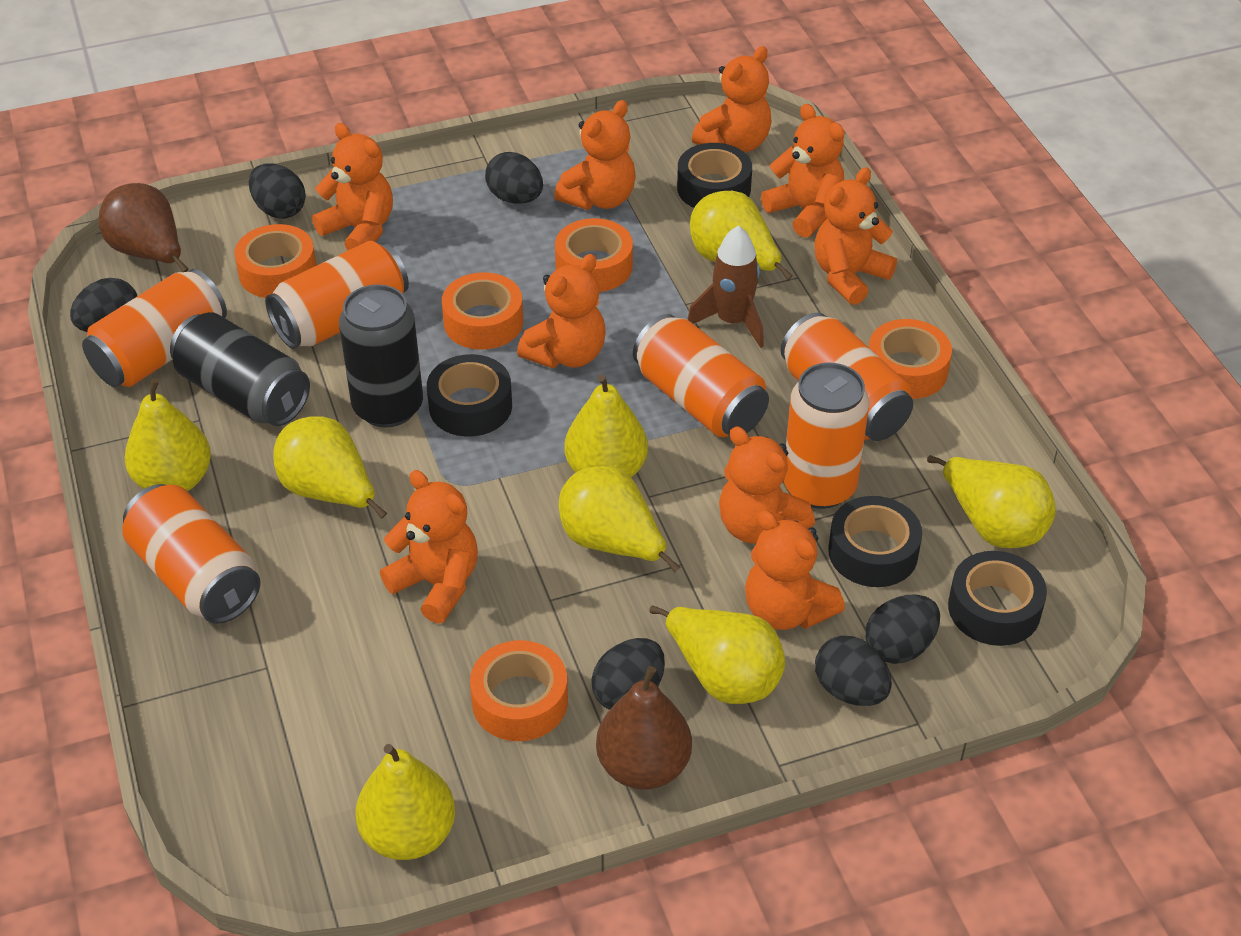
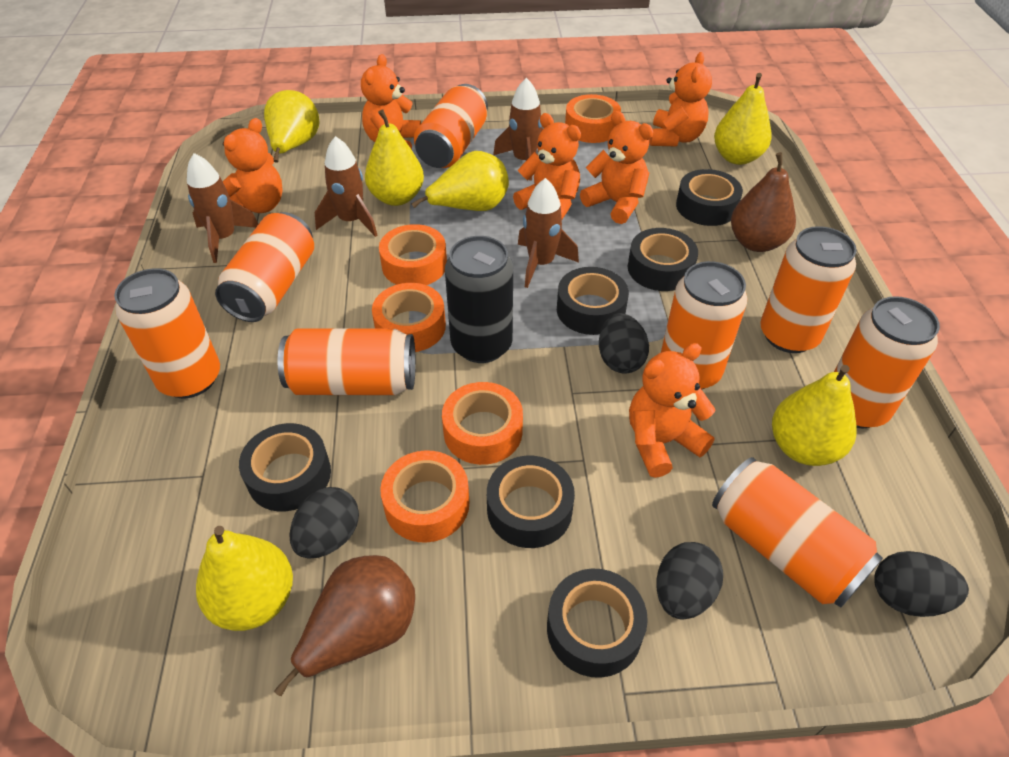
black can: 2 -> 1
black egg: 6 -> 4
black tape: 4 -> 6
brown rocket: 1 -> 4
orange can: 6 -> 8
orange teddy bear: 9 -> 6
yellow pear: 8 -> 6

